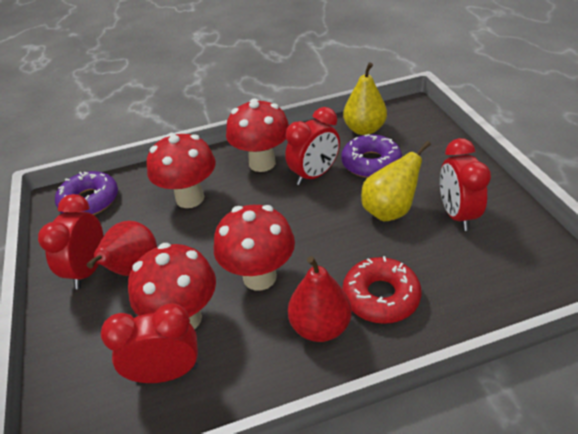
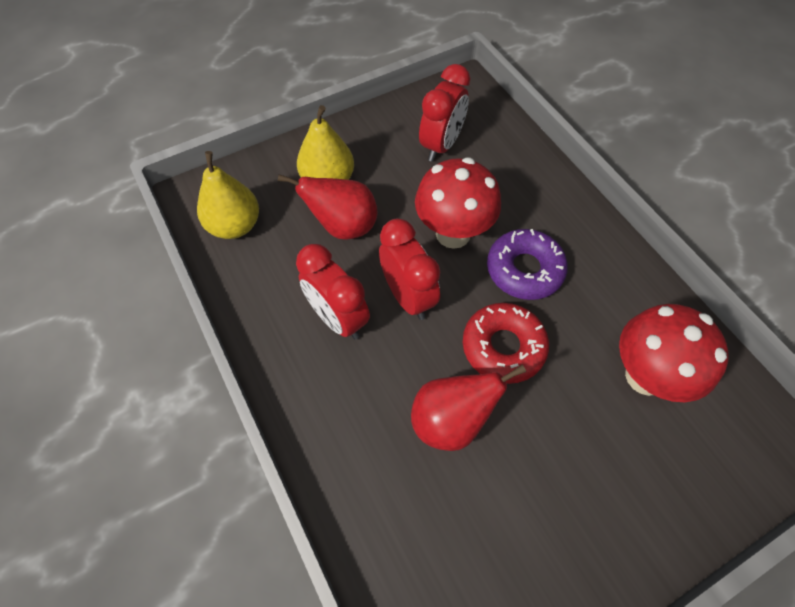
purple donut: 2 -> 1
red clock: 4 -> 3
red mushroom: 4 -> 2

